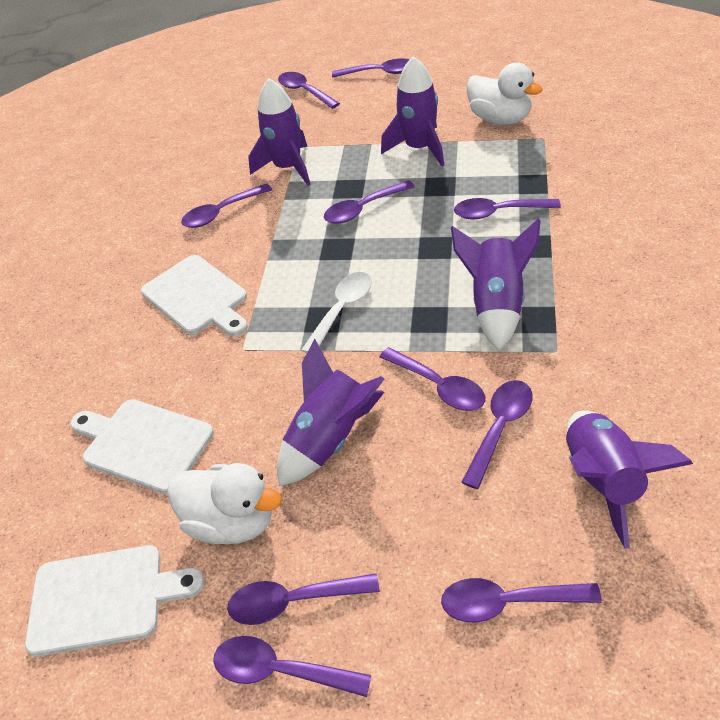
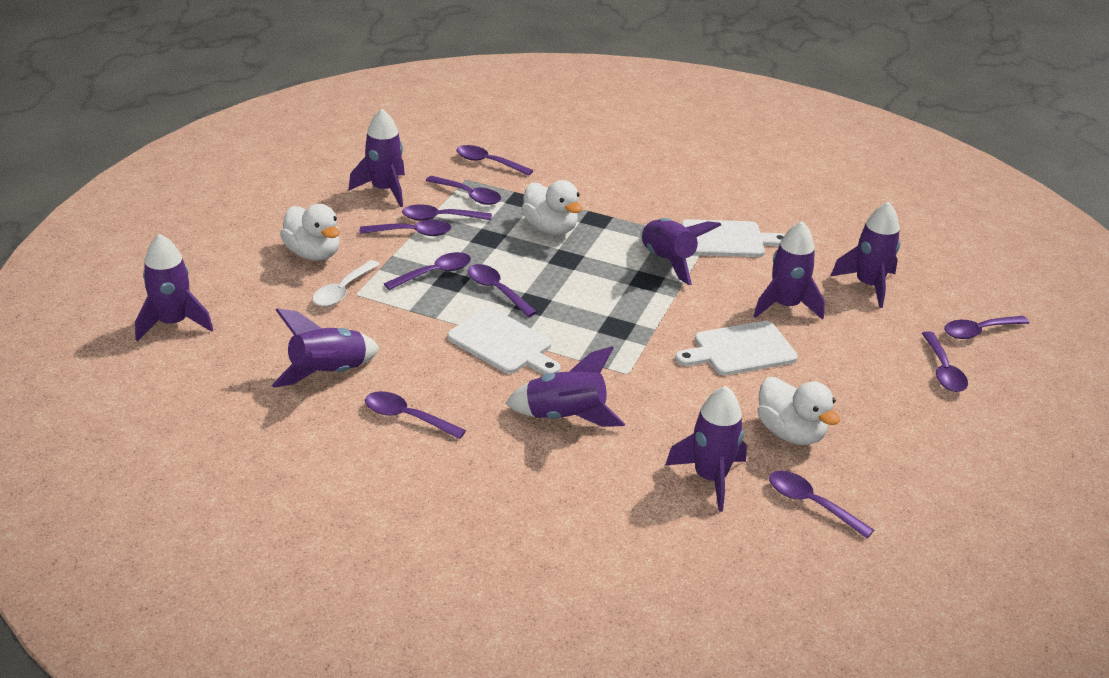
purple rocket: 5 -> 8
white duck: 2 -> 3

